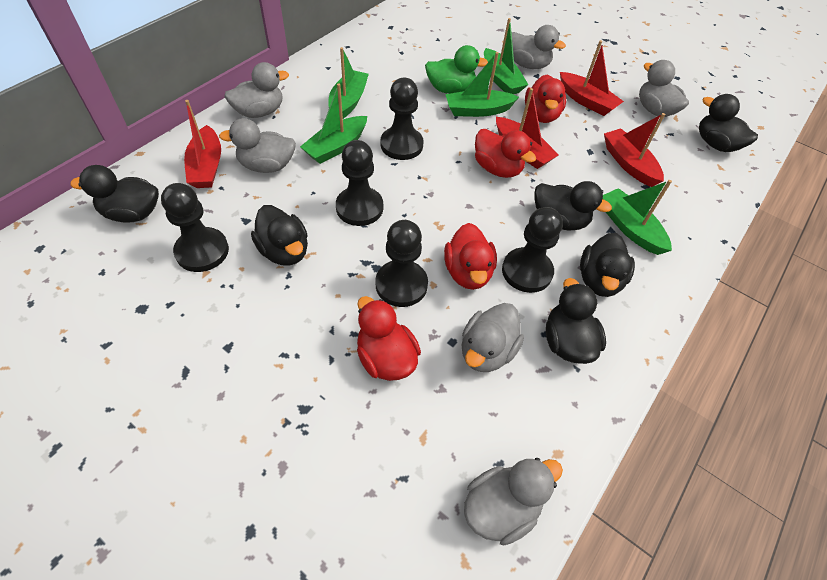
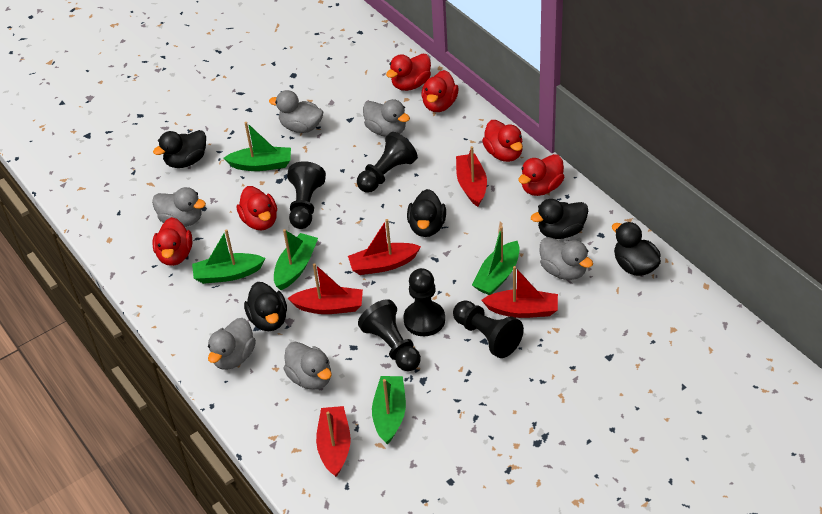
black duck: 6 -> 5
green duck: 1 -> 0
red boat: 4 -> 5
red duck: 4 -> 6

